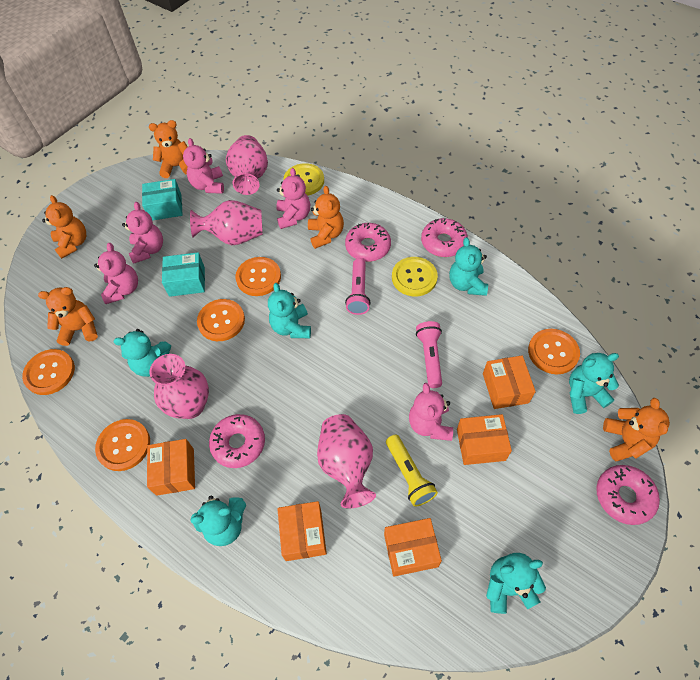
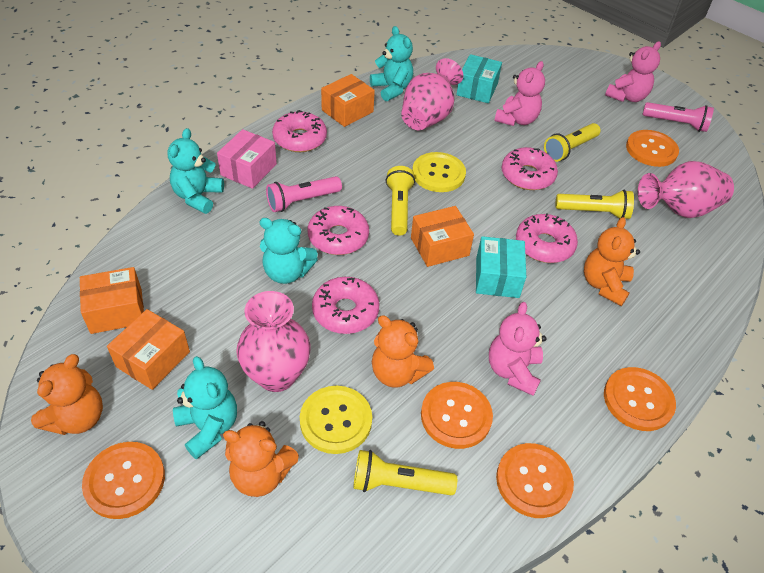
orange box: 5 -> 4
orange teddy bear: 5 -> 4
pink box: 0 -> 1
pink donut: 4 -> 5
pink teddy bear: 5 -> 3
pink vase: 4 -> 3
turquoise teddy bear: 6 -> 4
yellow flashlight: 1 -> 4

